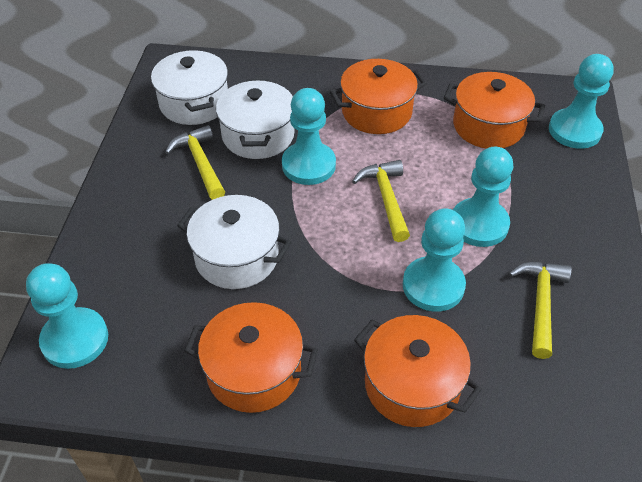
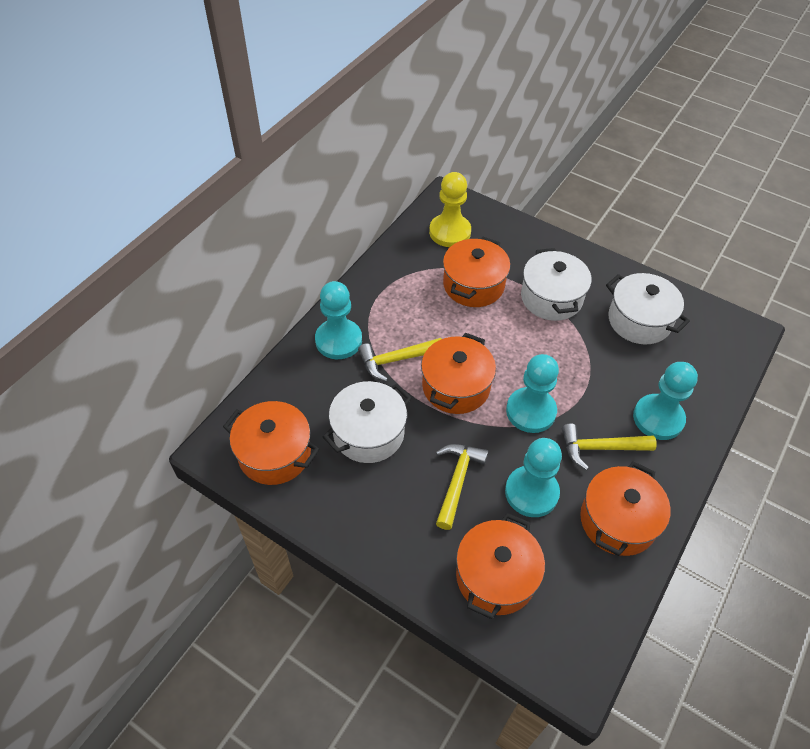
orange pot: 4 -> 5
turquoise pawn: 5 -> 4
yellow pawn: 0 -> 1

